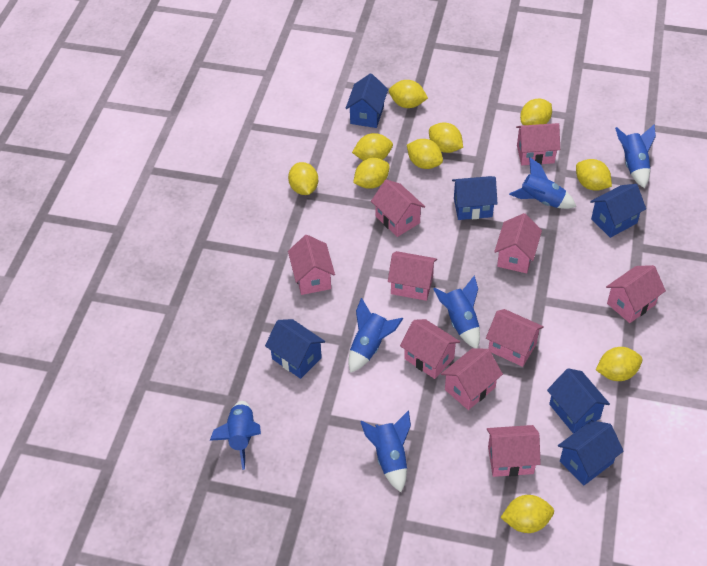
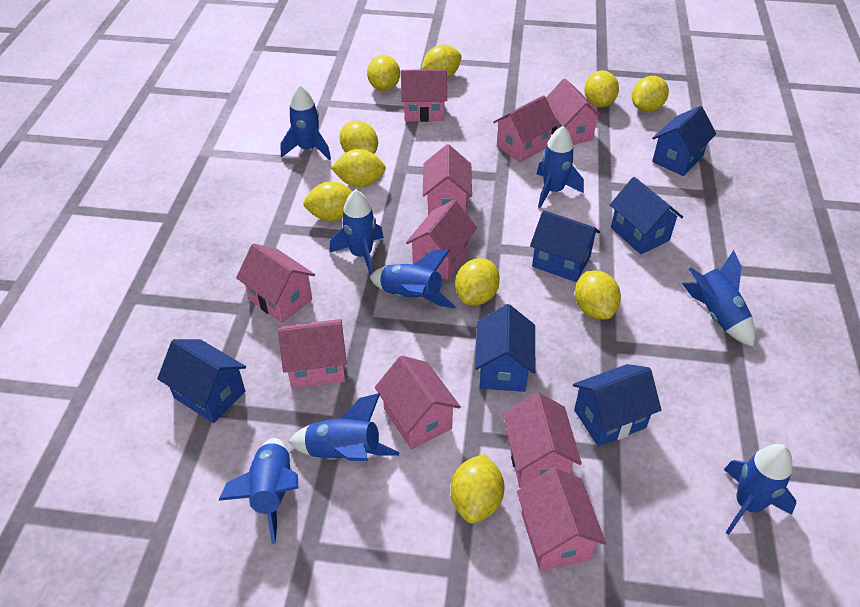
blue rocket: 6 -> 8

